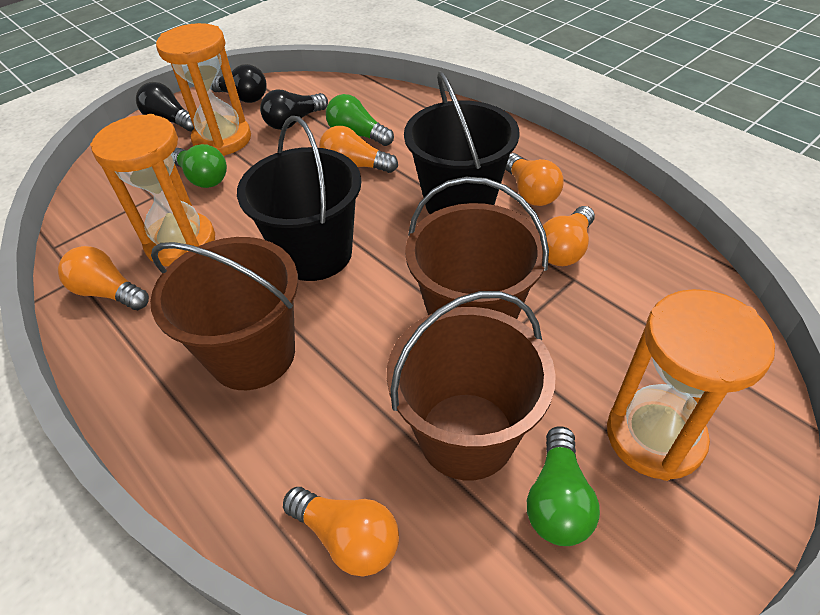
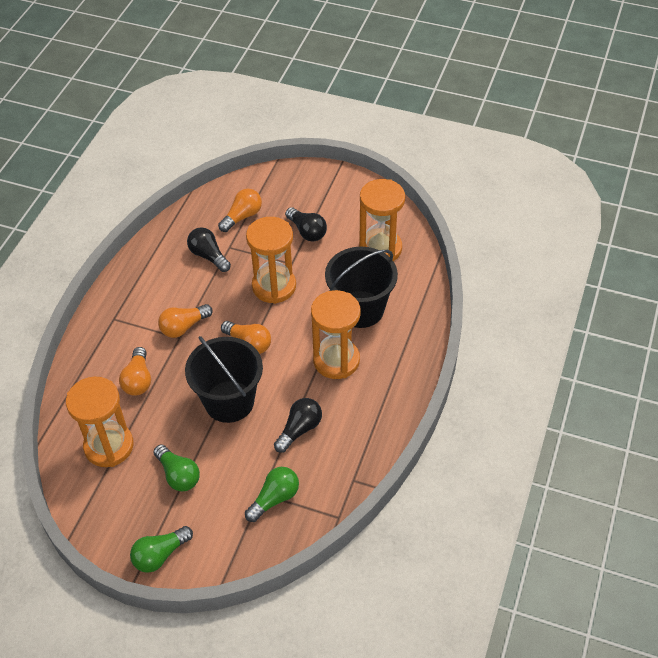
brown bucket: 3 -> 0
orange hourglass: 3 -> 4
orange light bulb: 5 -> 4

